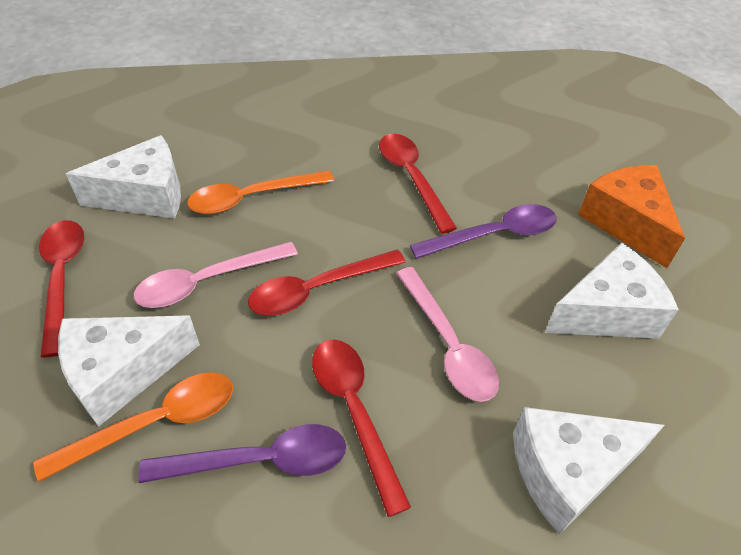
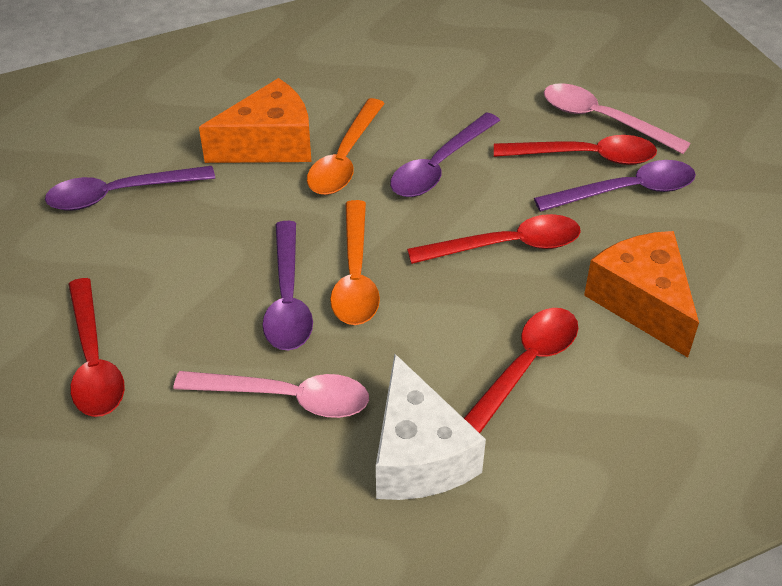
orange cheese: 1 -> 2
purple spoon: 2 -> 4
white cheese: 4 -> 1

